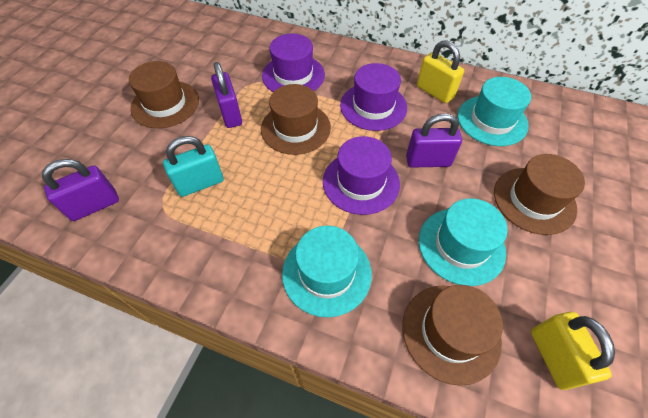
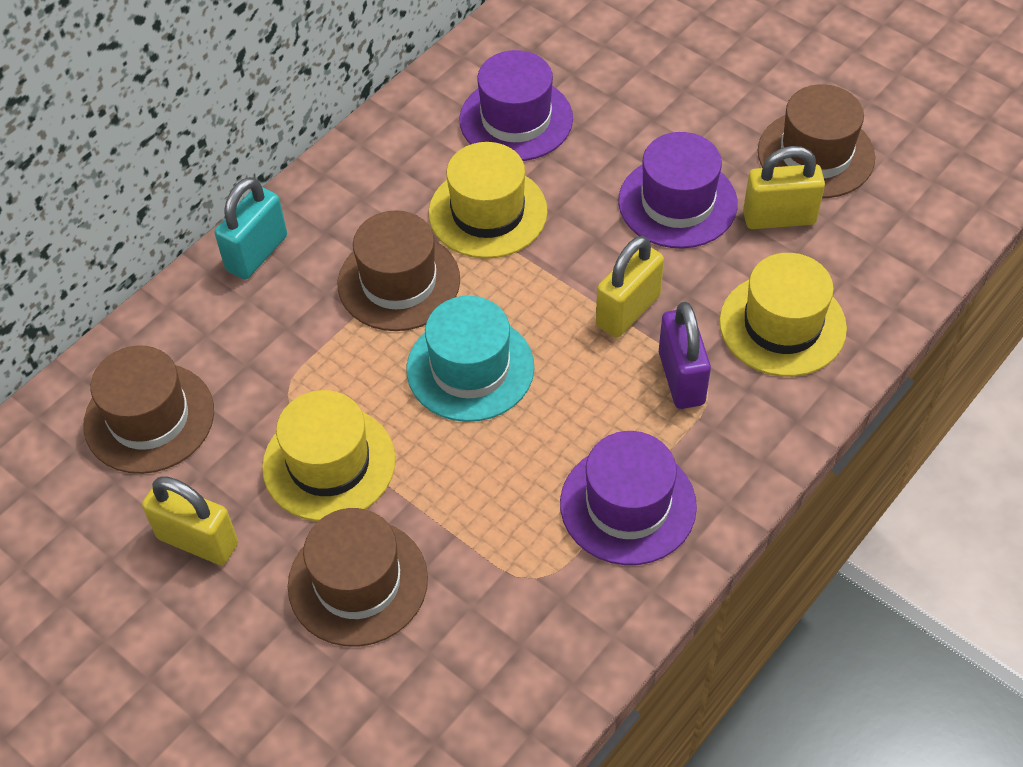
purple padlock: 3 -> 1
turquoise hat: 3 -> 1
yellow hat: 0 -> 3
yellow padlock: 2 -> 3

